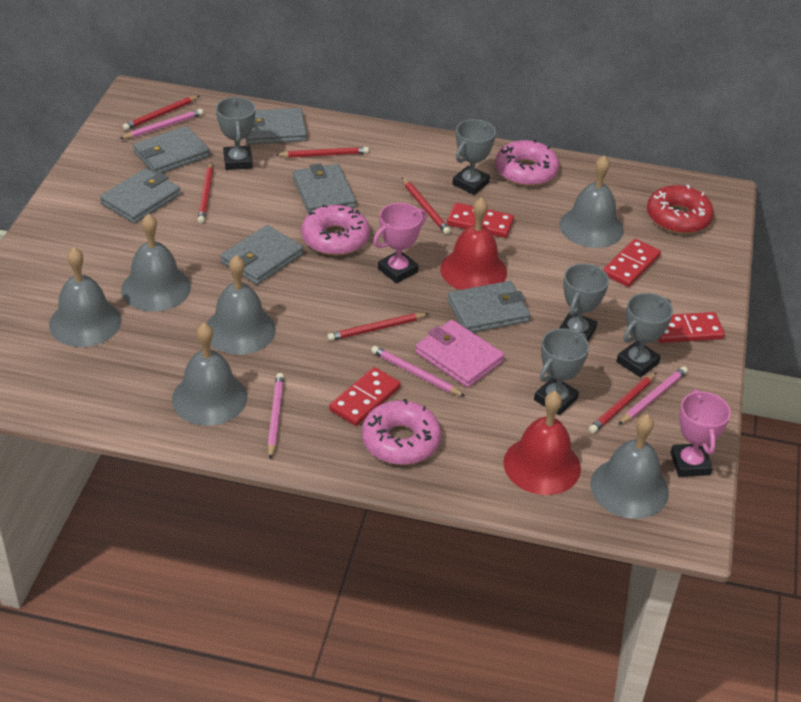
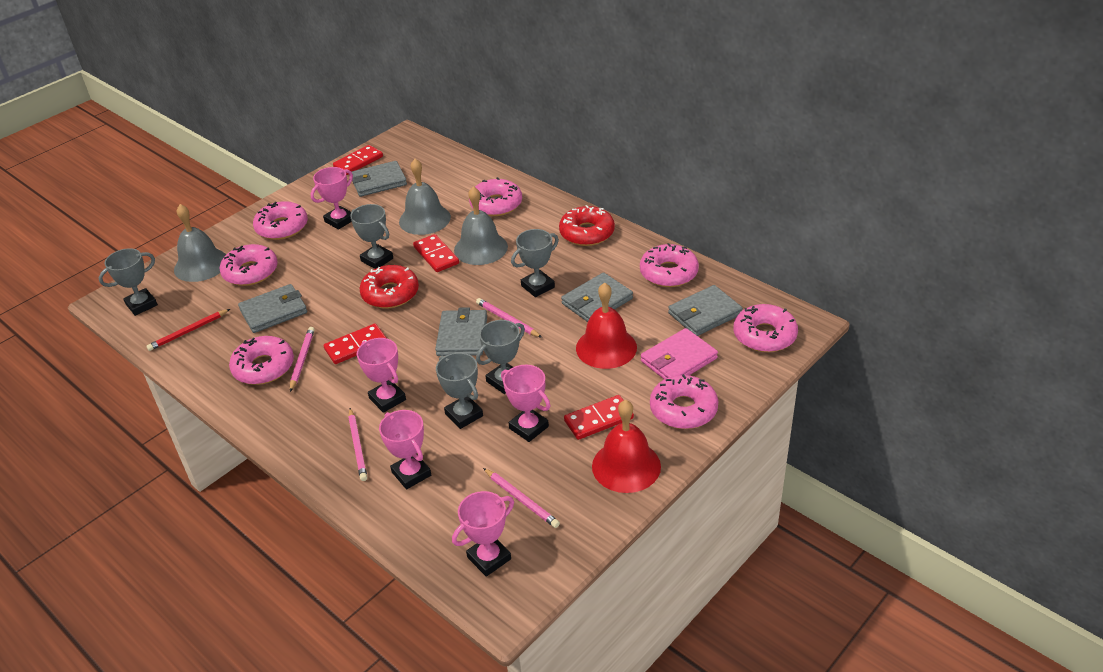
grey bell: 6 -> 3
grey wallet: 6 -> 5
pink donut: 3 -> 7
pink trophy: 2 -> 5
red donut: 1 -> 2
red pencil: 6 -> 1

